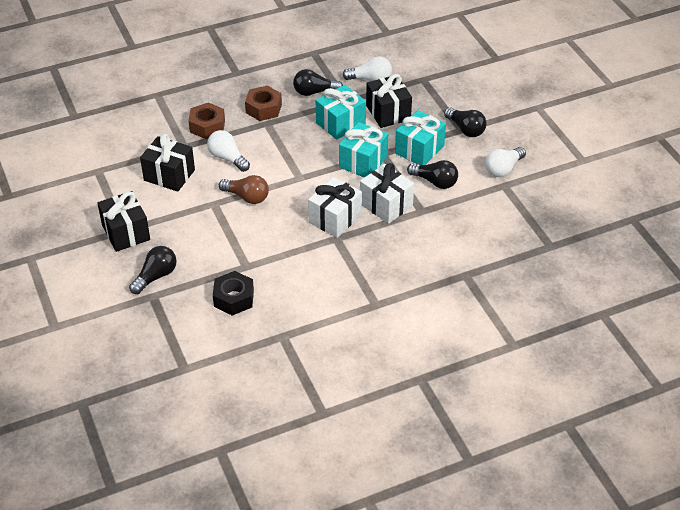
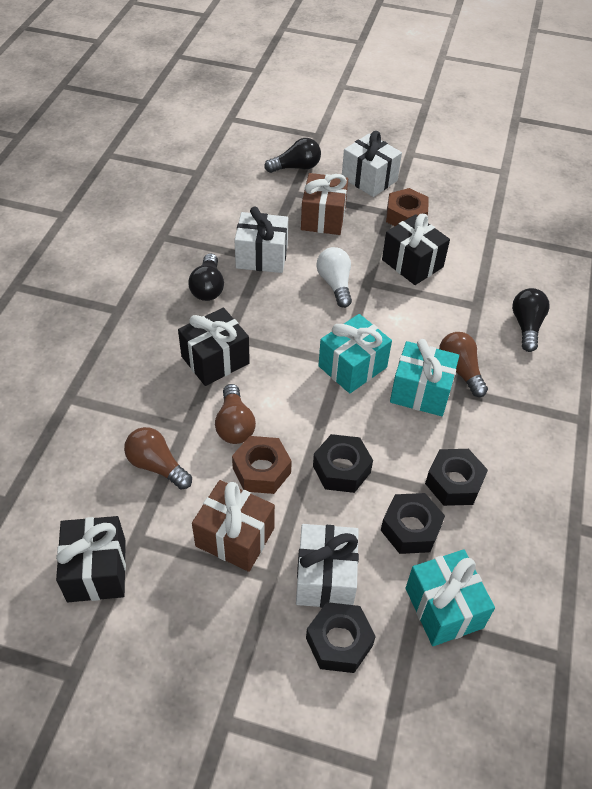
black light bulb: 4 -> 3
black nut: 1 -> 4
brown gift: 0 -> 2
brown light bulb: 1 -> 3
white gift: 2 -> 3
white light bulb: 3 -> 1

